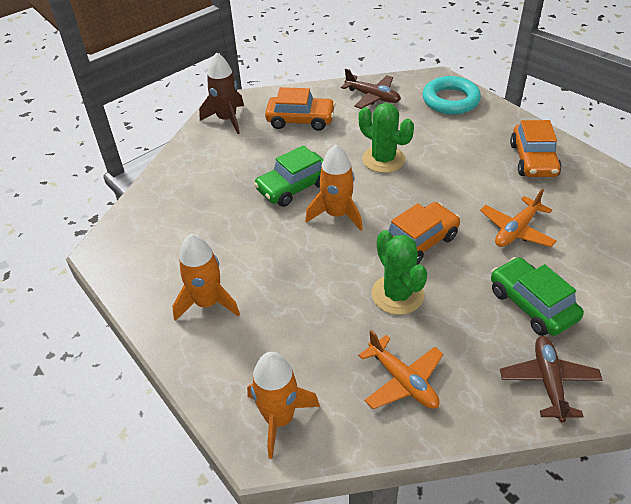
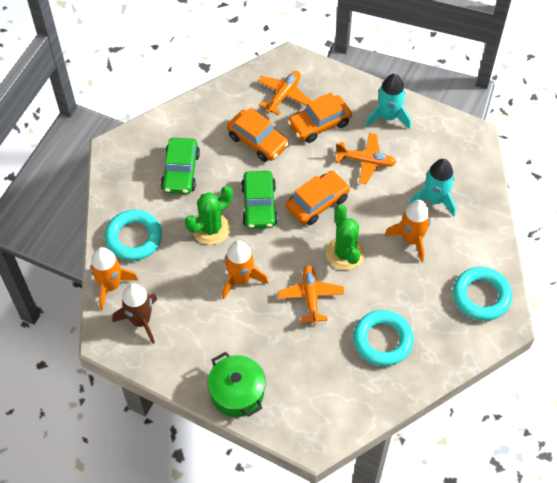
brown plane: 2 -> 0
green pot: 0 -> 1
orange plane: 2 -> 3
turquoise ring: 1 -> 3
turquoise rocket: 0 -> 2

